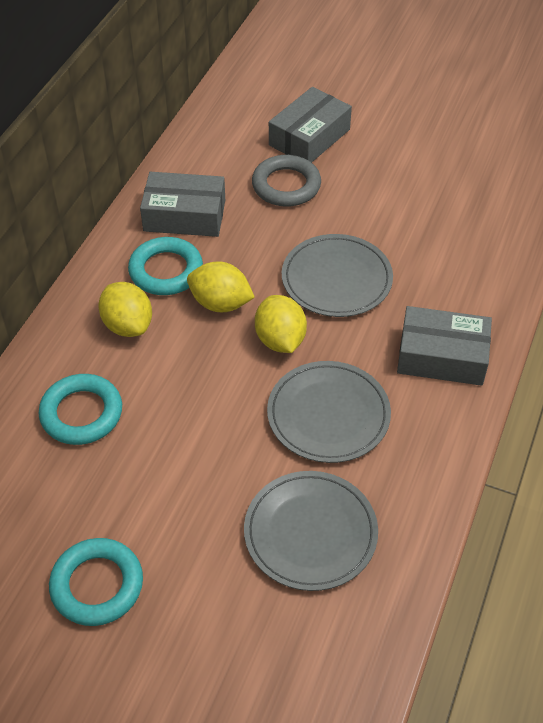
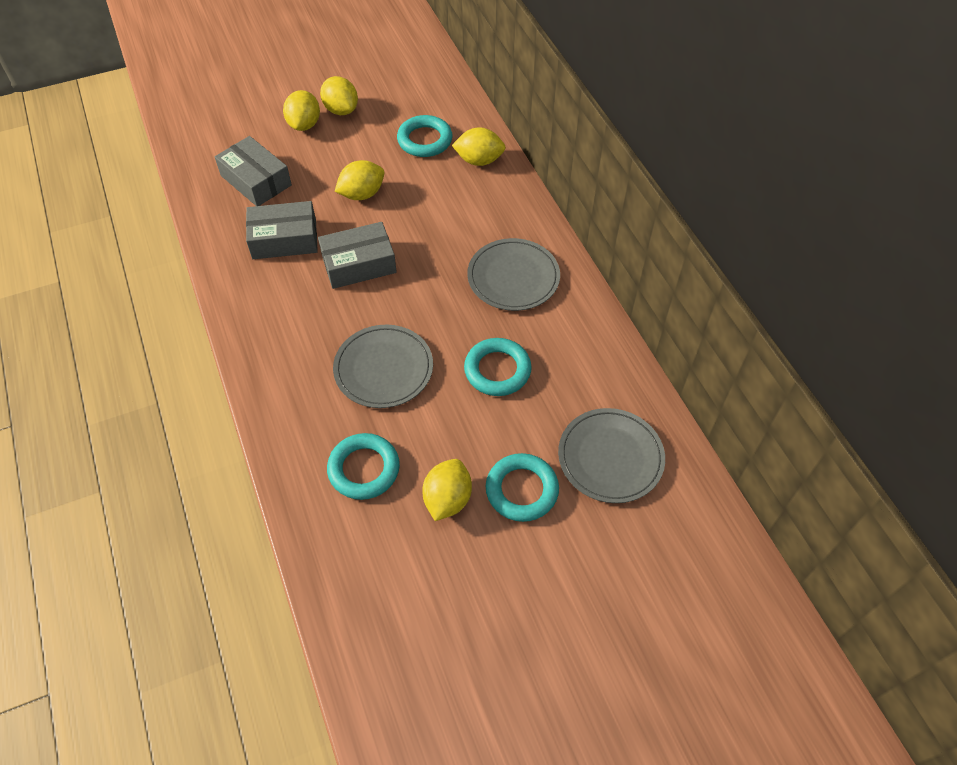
grey ring: 1 -> 0
turquoise ring: 3 -> 4
yellow lemon: 3 -> 5

